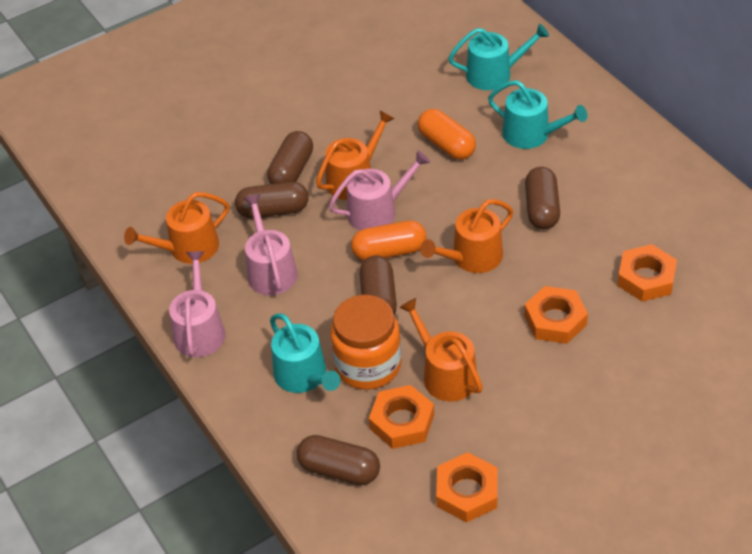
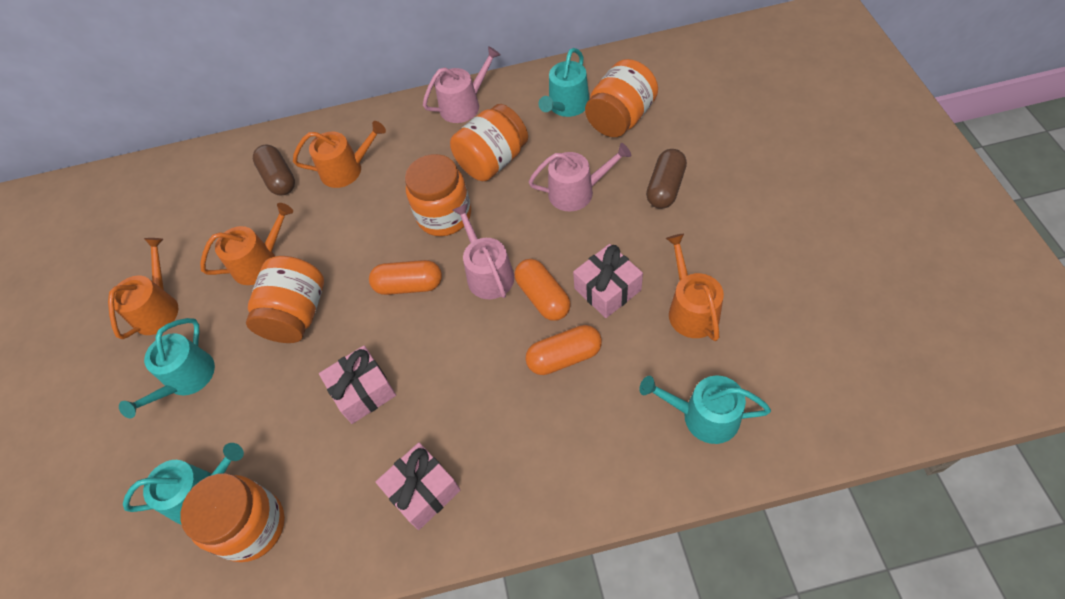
brown capsule: 5 -> 2
orange capsule: 2 -> 3
orange jar: 1 -> 5
orange nut: 4 -> 0
pink gift: 0 -> 3
turquoise watering can: 3 -> 4

